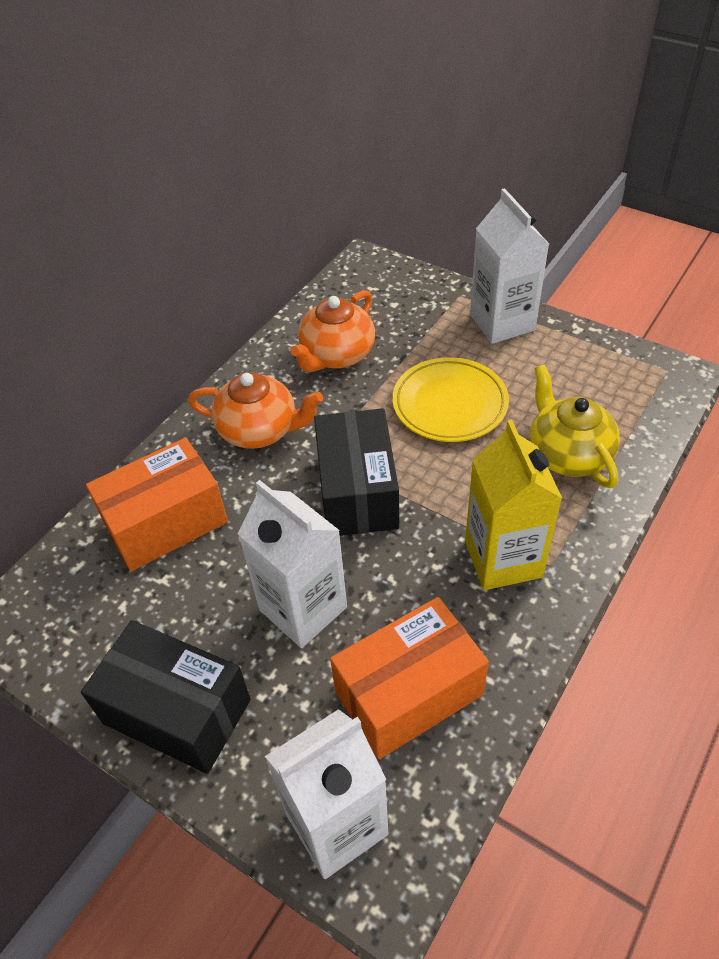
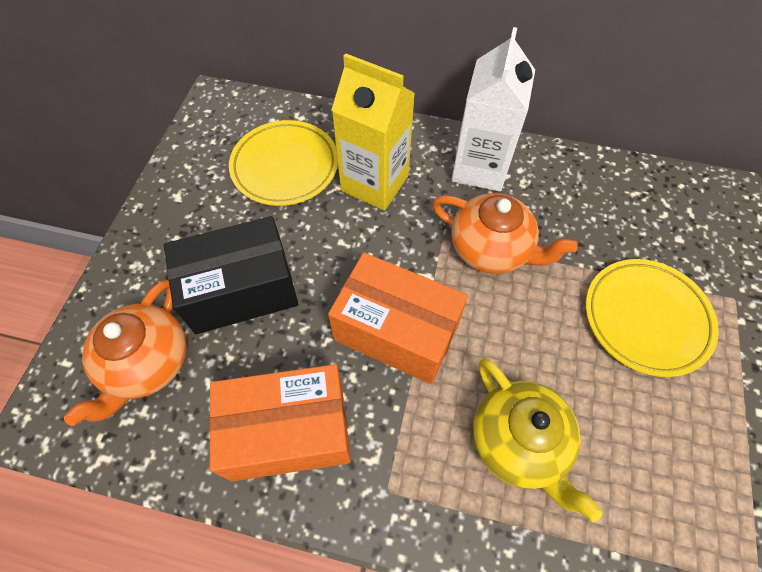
black box: 2 -> 1
white carton: 3 -> 1
yellow plate: 1 -> 2

